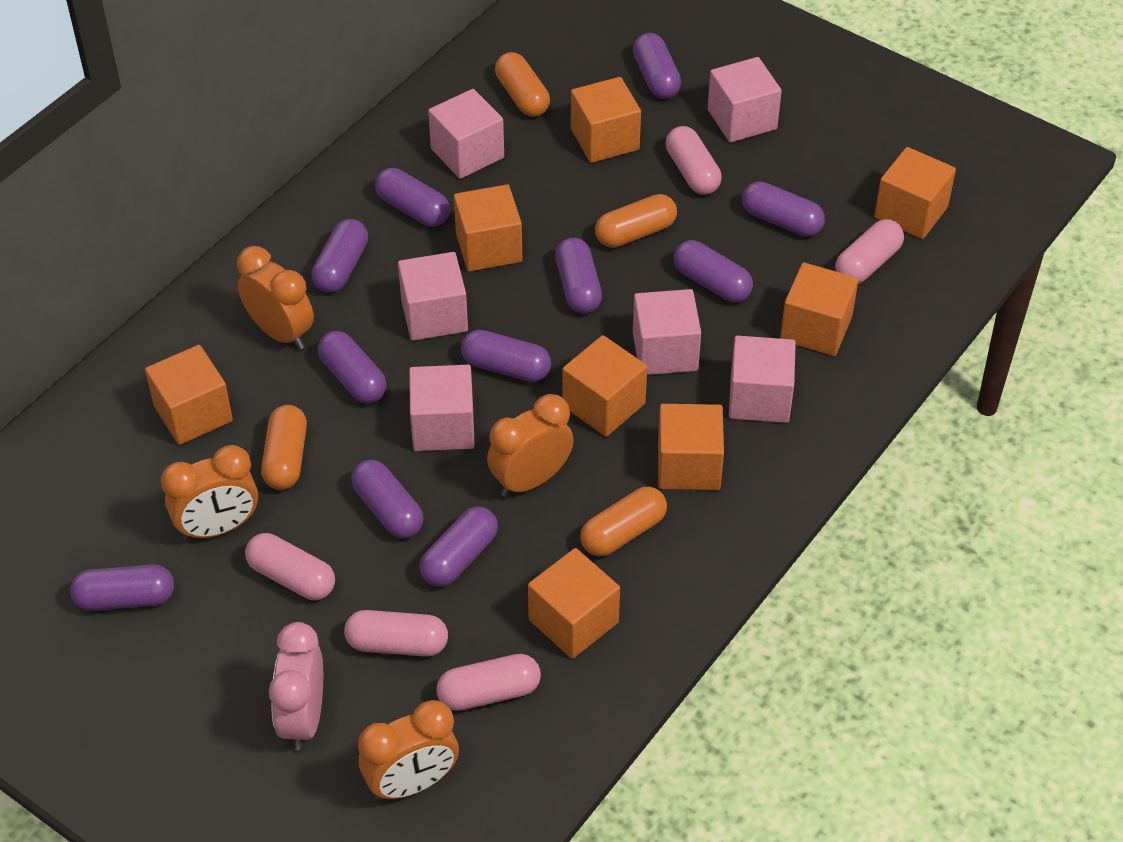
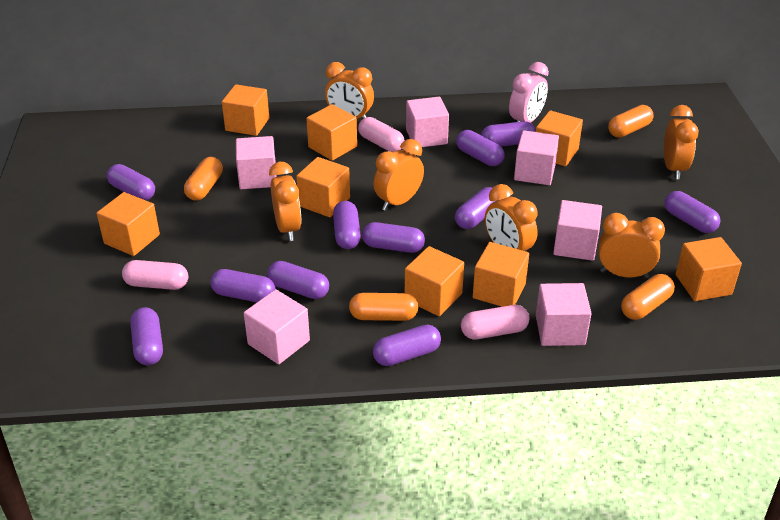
orange clock: 4 -> 6
pink capsule: 5 -> 3

